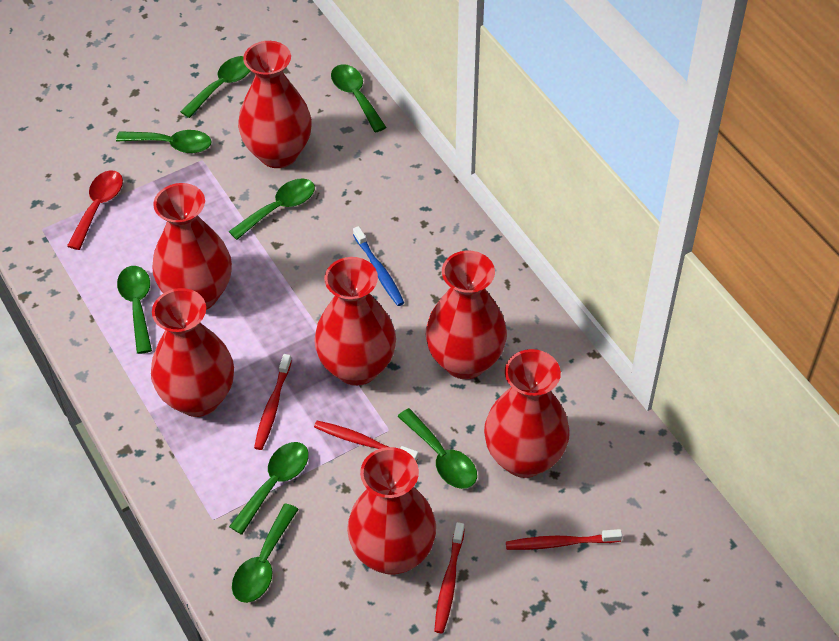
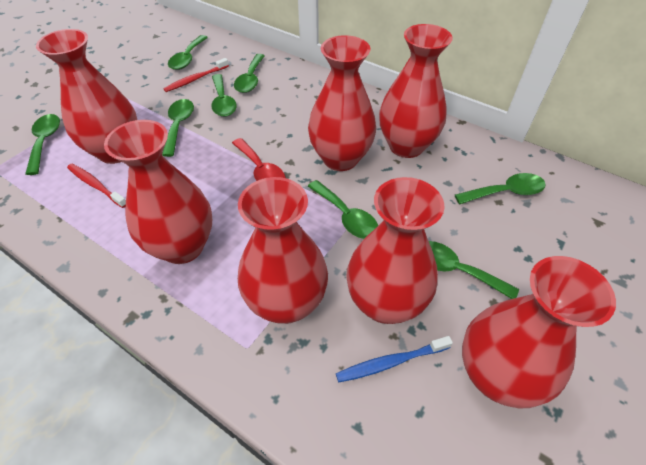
red toothbrush: 4 -> 2

